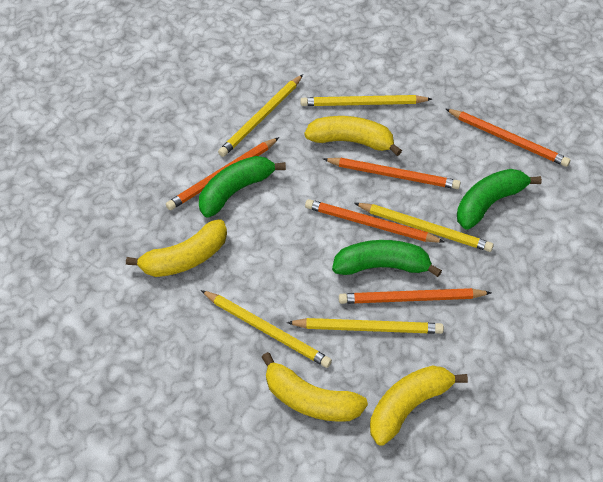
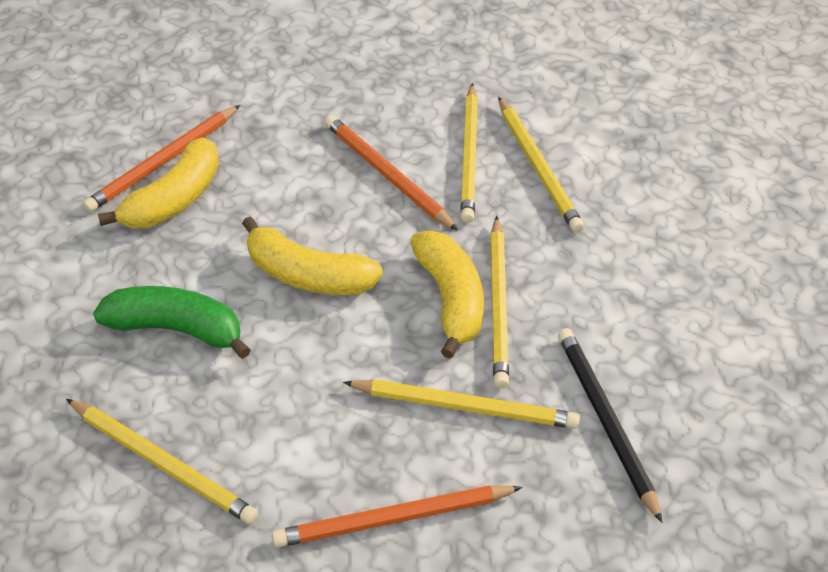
black pencil: 0 -> 1
green banana: 3 -> 1
orange pencil: 5 -> 3
yellow banana: 4 -> 3

